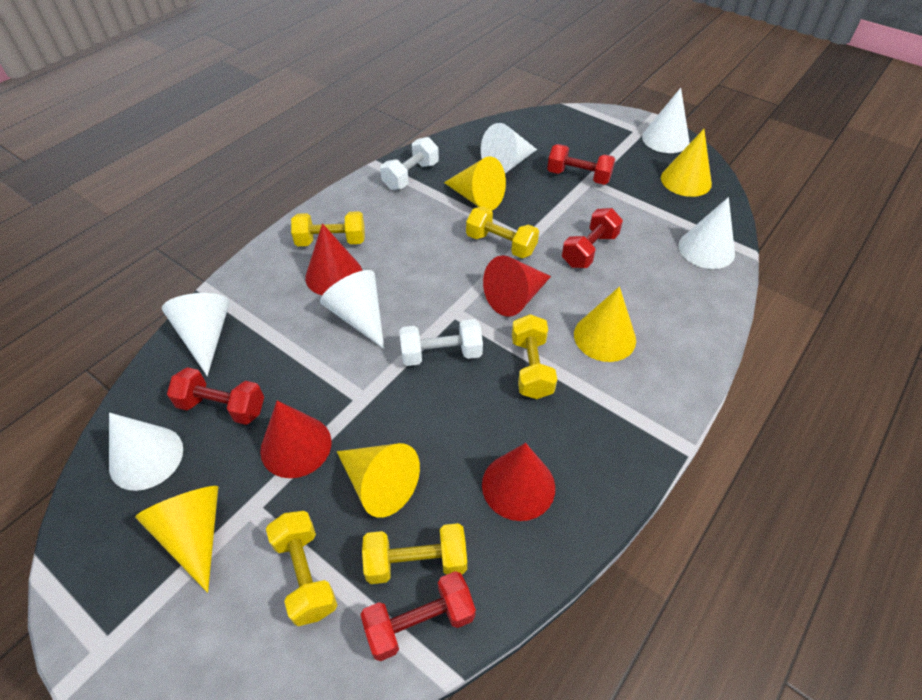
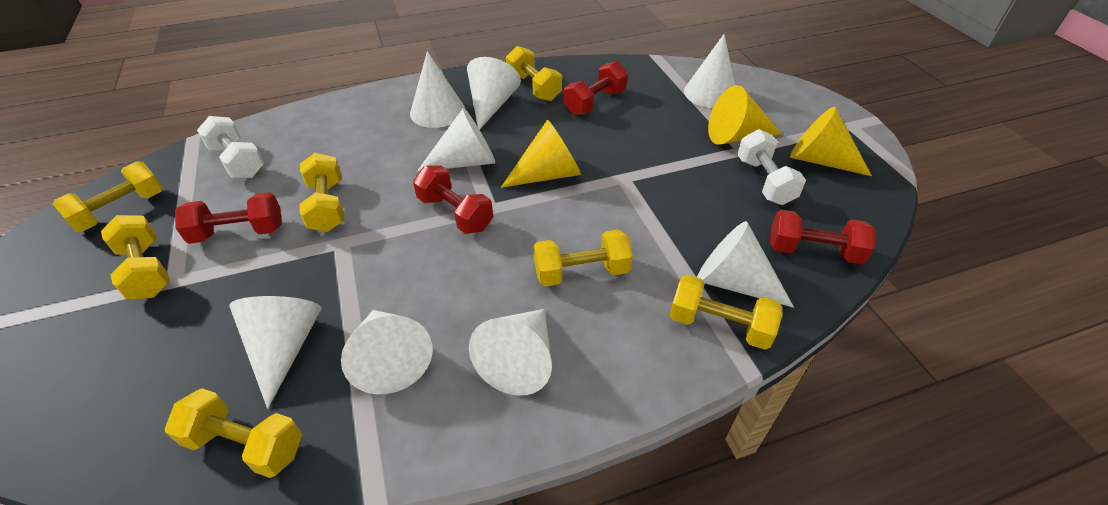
red cone: 4 -> 0
white cone: 6 -> 8
yellow cone: 5 -> 3
yellow dumbbell: 5 -> 7

